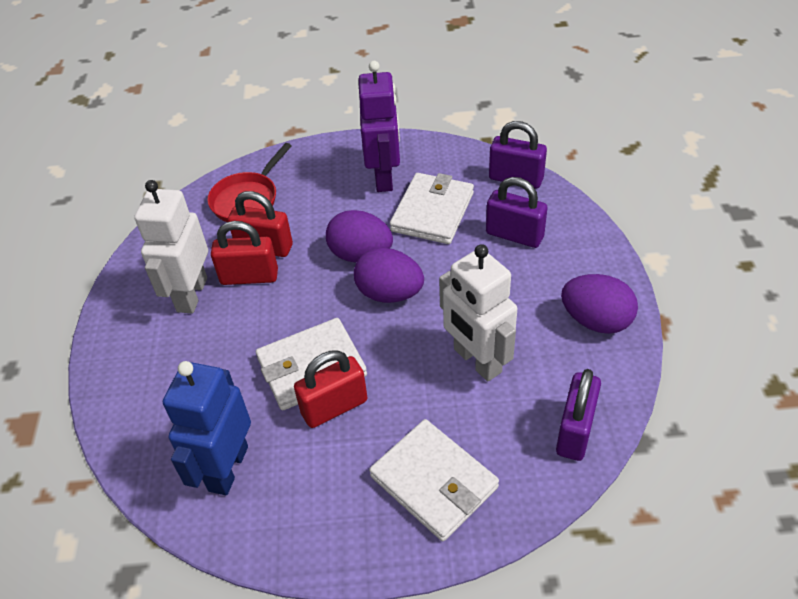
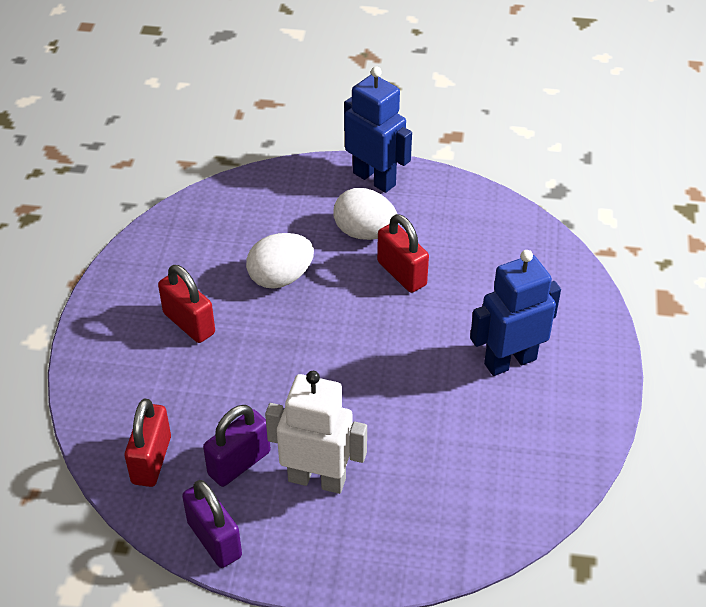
blue robot: 1 -> 2
purple egg: 3 -> 0
purple padlock: 3 -> 2
purple robot: 1 -> 0
red pan: 1 -> 0
white egg: 0 -> 2
white robot: 2 -> 1
white wallet: 3 -> 0

